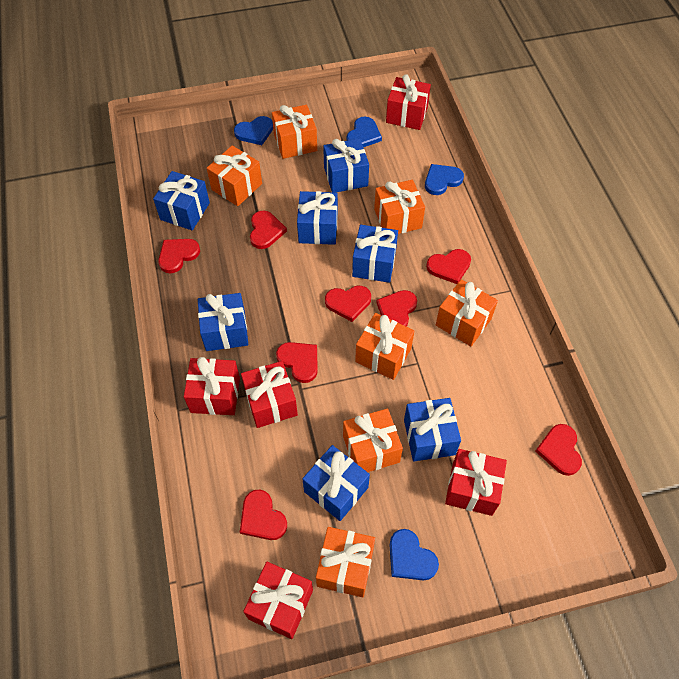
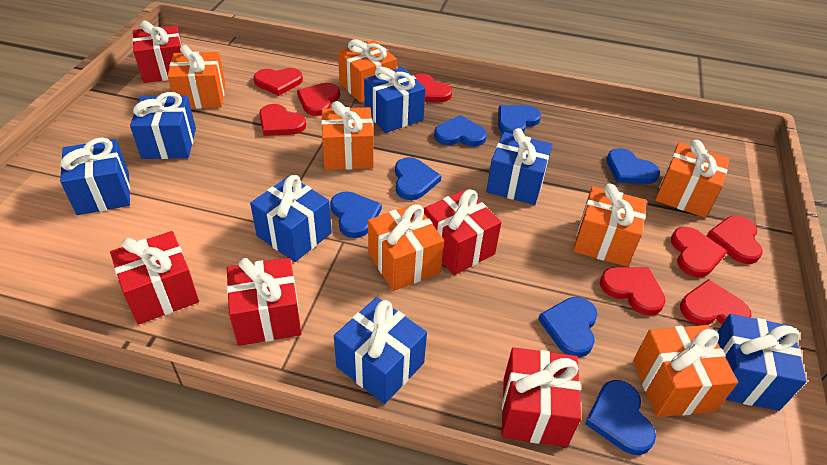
blue heart: 4 -> 7

